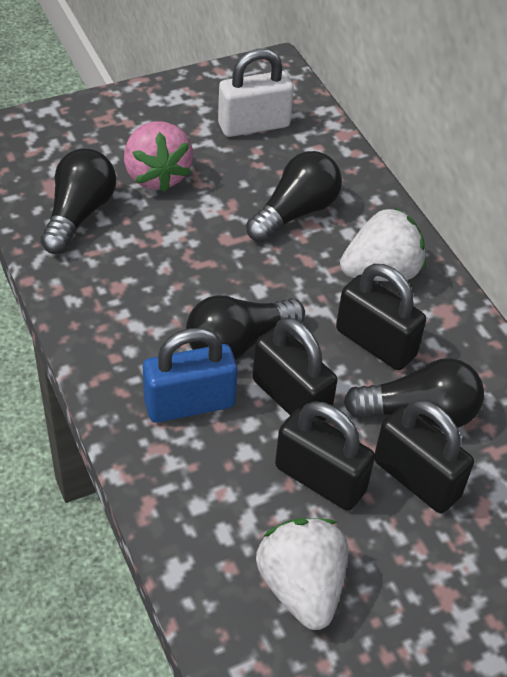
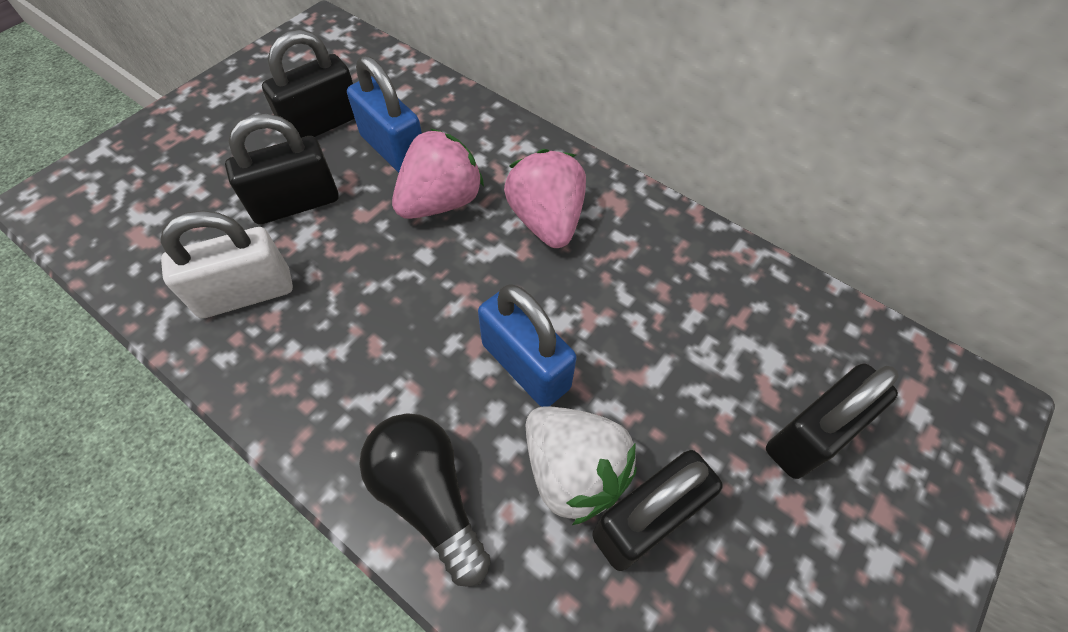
black light bulb: 4 -> 1
blue padlock: 1 -> 2
pink strawberry: 1 -> 2
white strawberry: 2 -> 1

